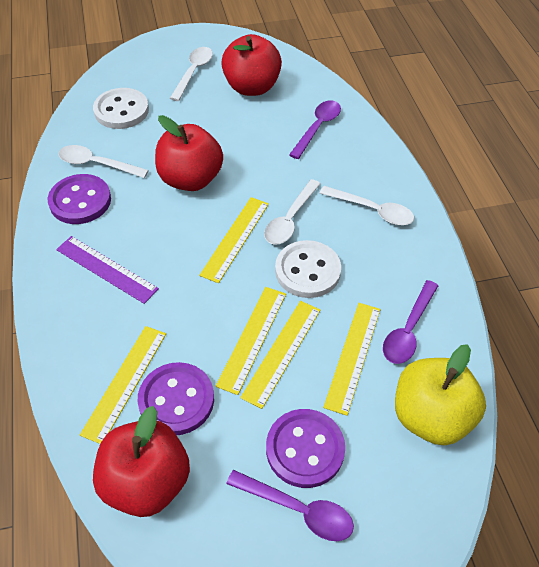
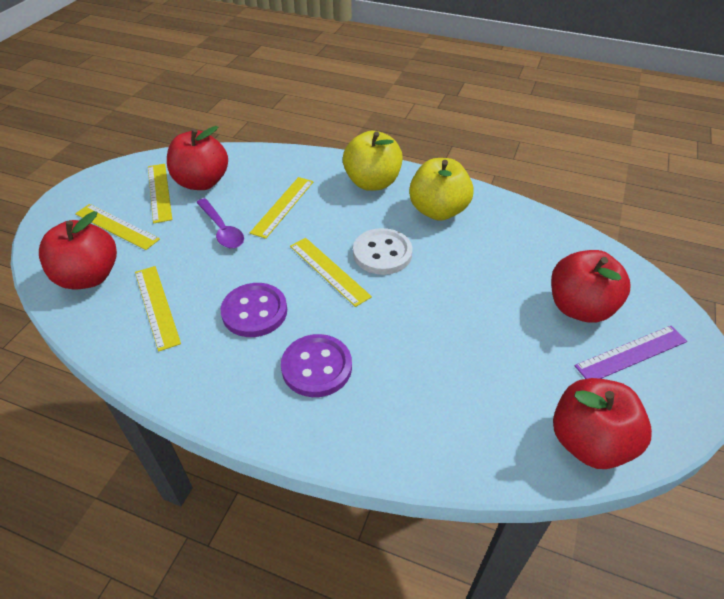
purple button: 3 -> 2
purple spoon: 3 -> 1
red apple: 3 -> 4
white button: 2 -> 1
white spoon: 4 -> 0
yellow apple: 1 -> 2

